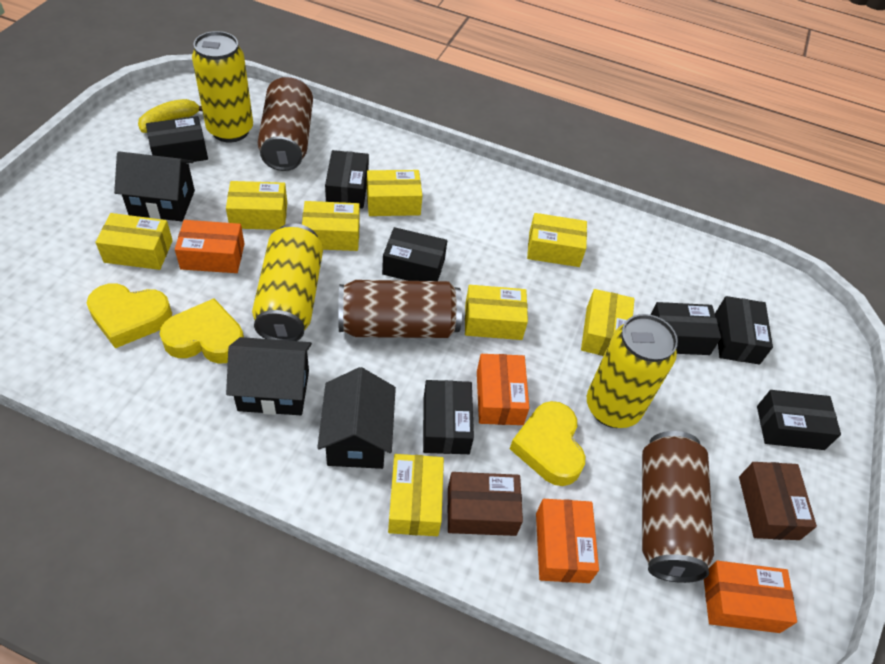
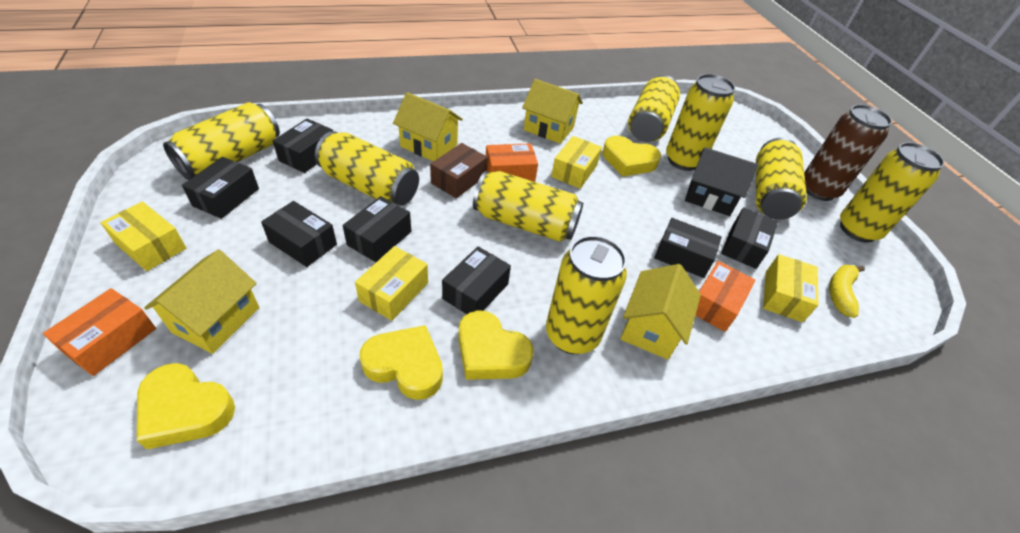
black house: 3 -> 1
brown box: 2 -> 1
brown can: 3 -> 1
orange box: 4 -> 3
yellow box: 8 -> 4
yellow can: 3 -> 8
yellow heart: 3 -> 4
yellow house: 0 -> 4

